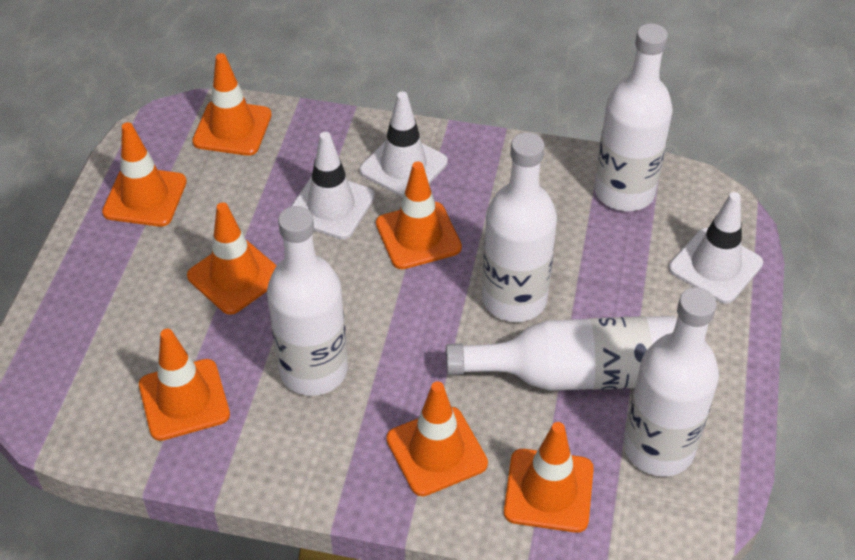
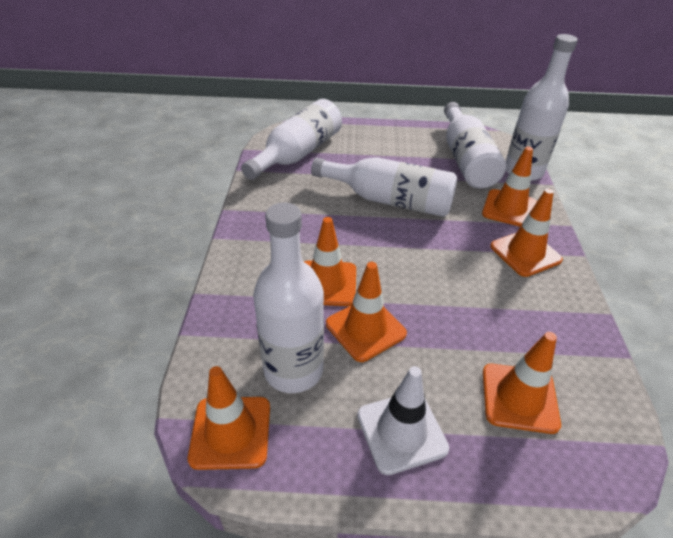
orange traffic cone: 7 -> 6
white traffic cone: 3 -> 1

